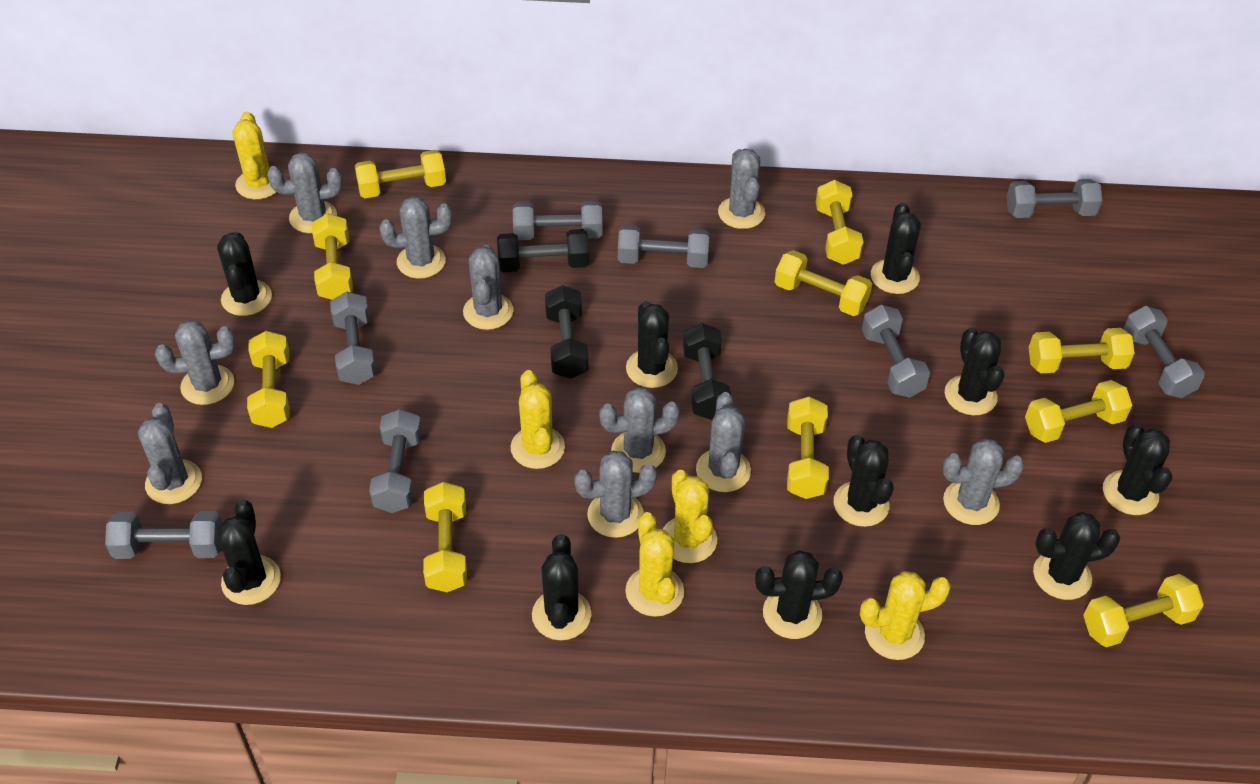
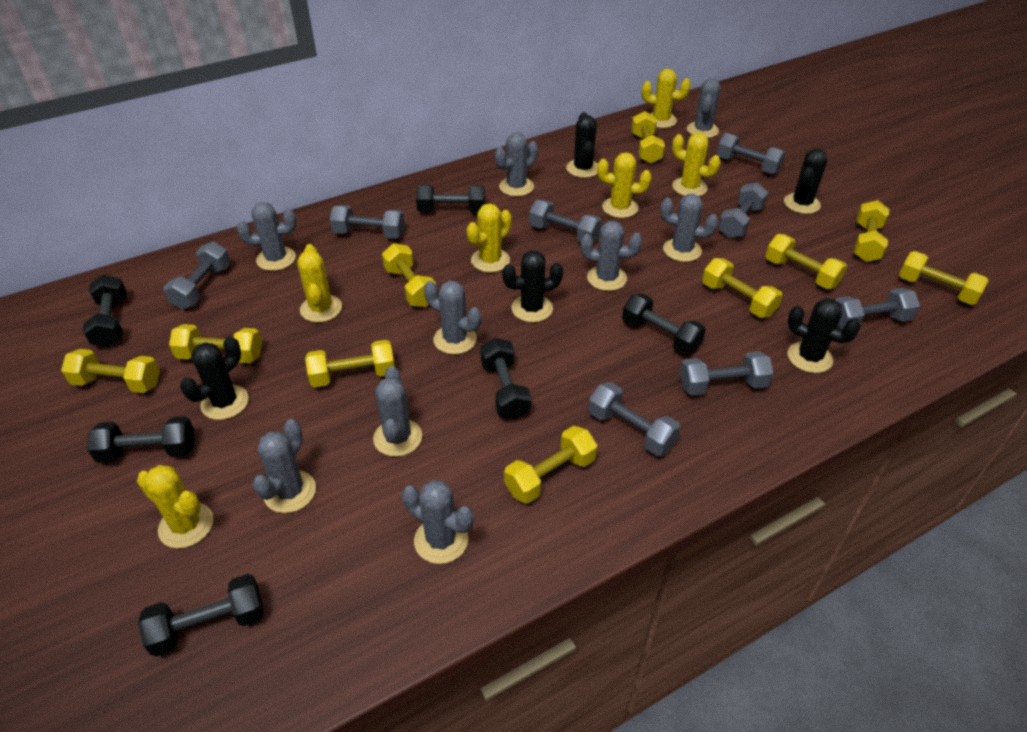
black cactus: 10 -> 5
black dumbbell: 3 -> 6
grey cactus: 10 -> 9
yellow cactus: 5 -> 6

